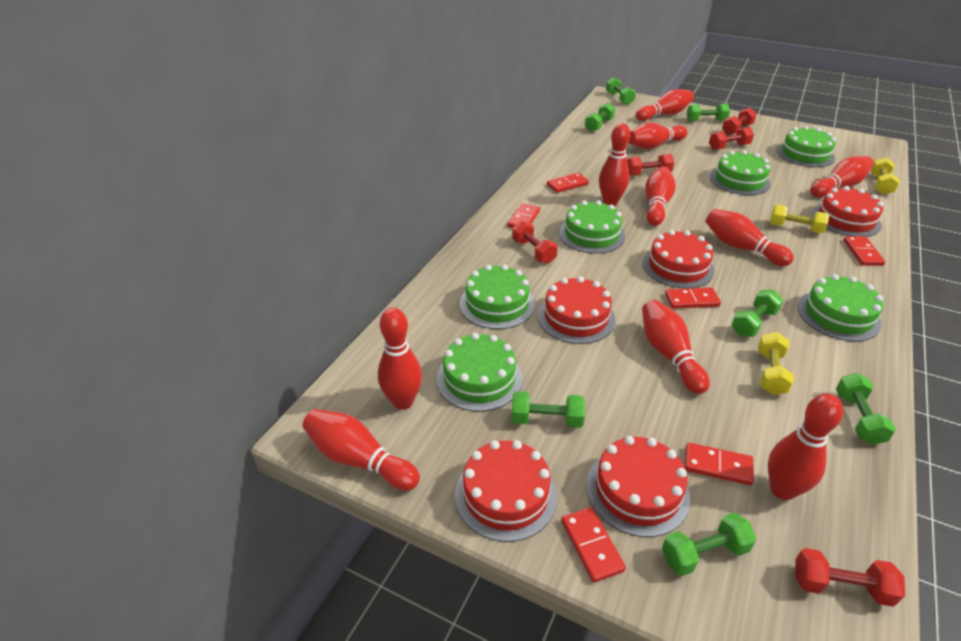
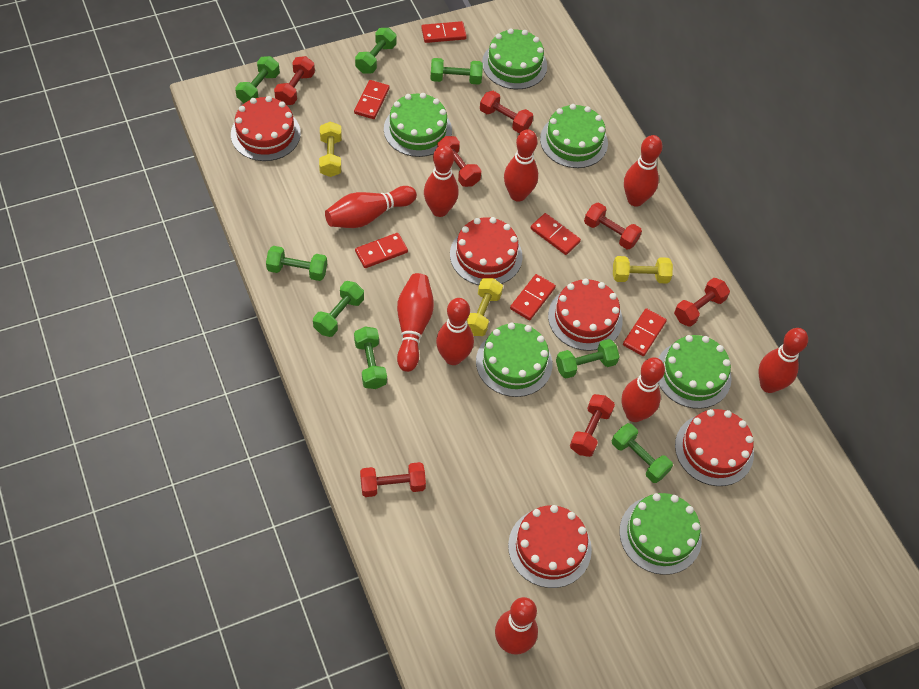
green dumbbell: 7 -> 8
red bowling pin: 10 -> 9
red dumbbell: 5 -> 7

